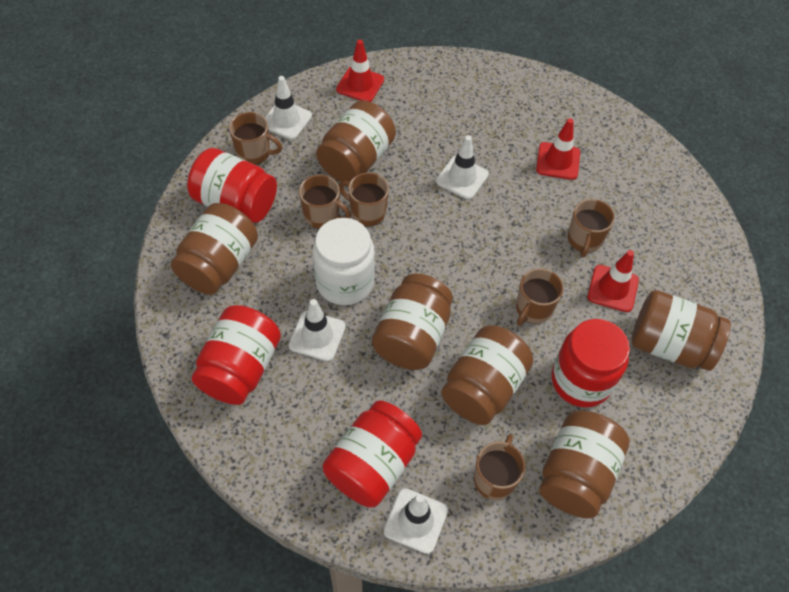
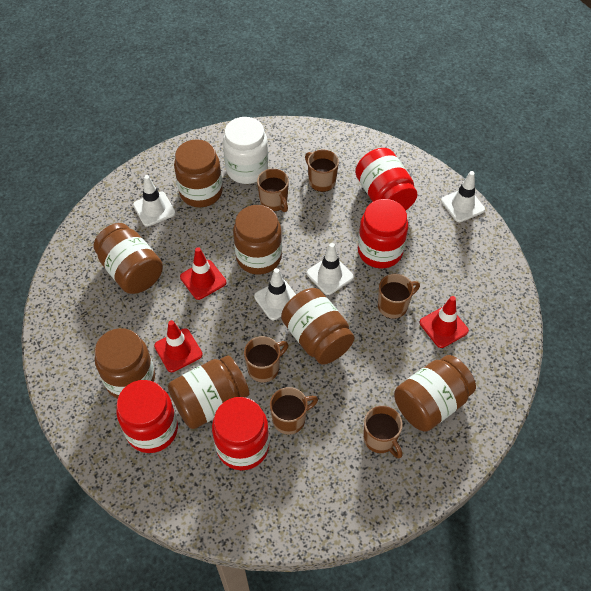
brown jar: 6 -> 7

